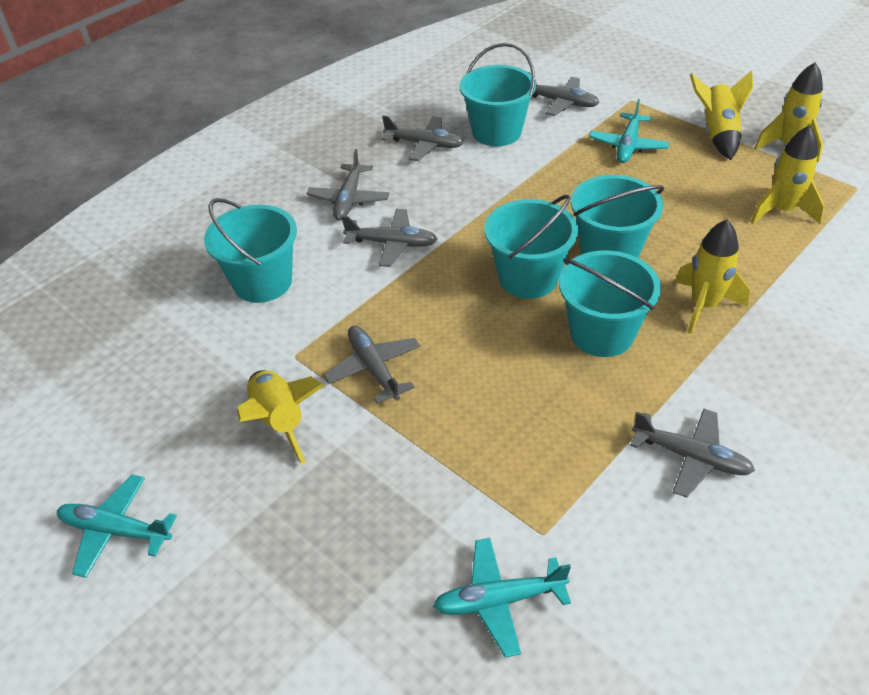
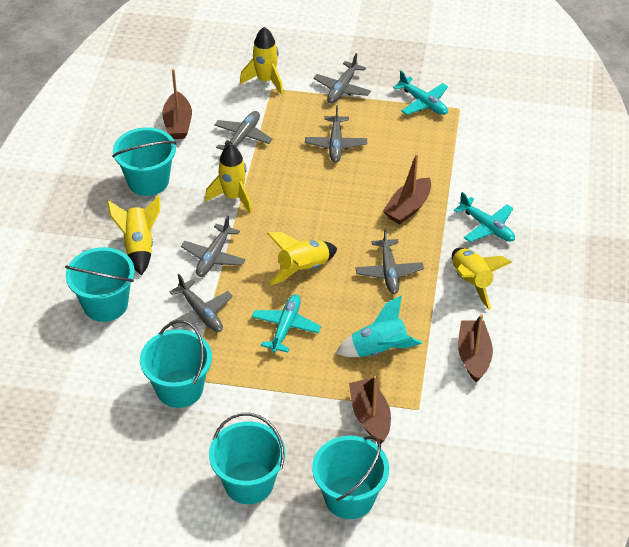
brown boat: 0 -> 4
turquoise rocket: 0 -> 1

